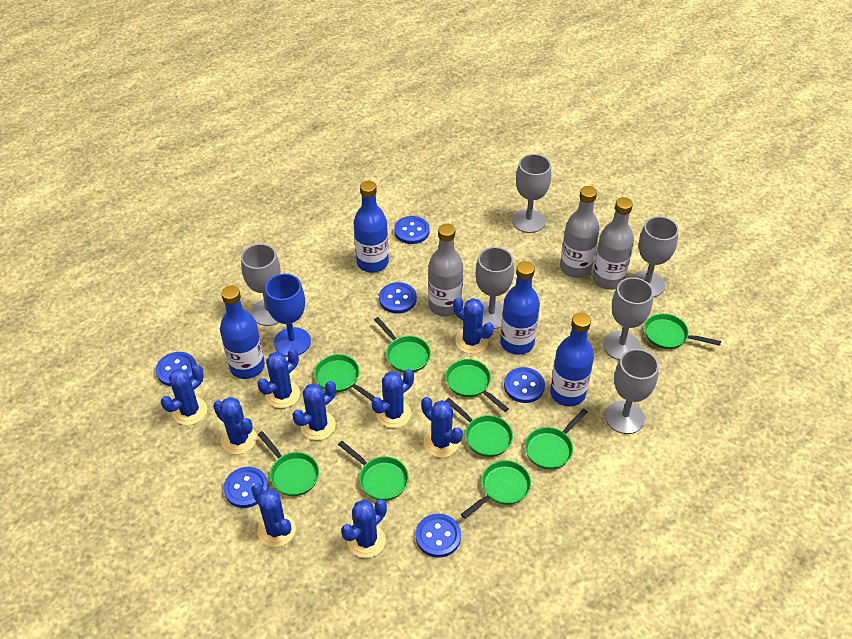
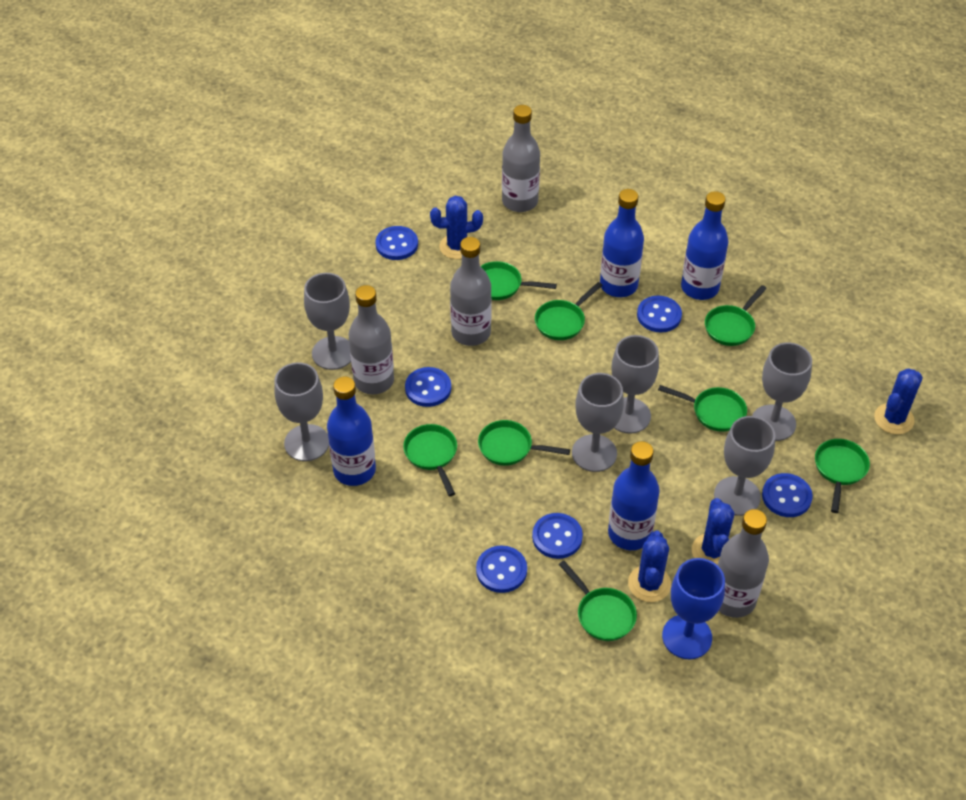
blue cactus: 9 -> 4
green pan: 9 -> 8
grey bottle: 3 -> 4

